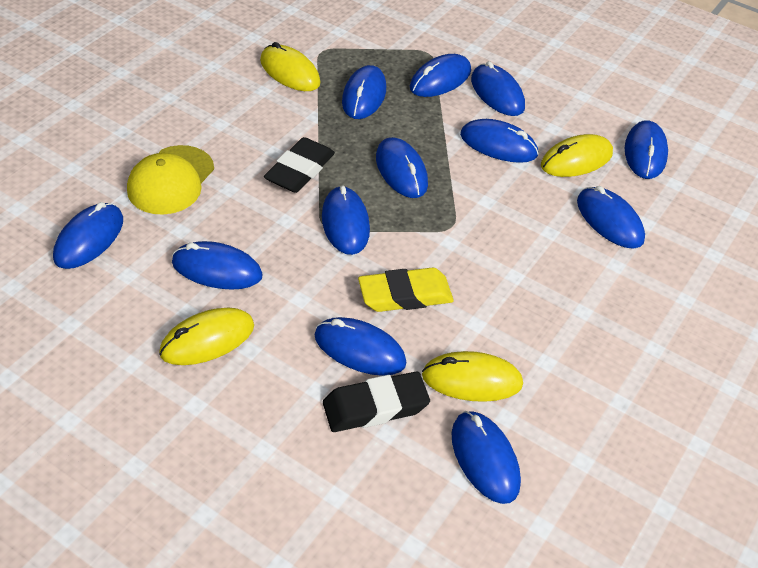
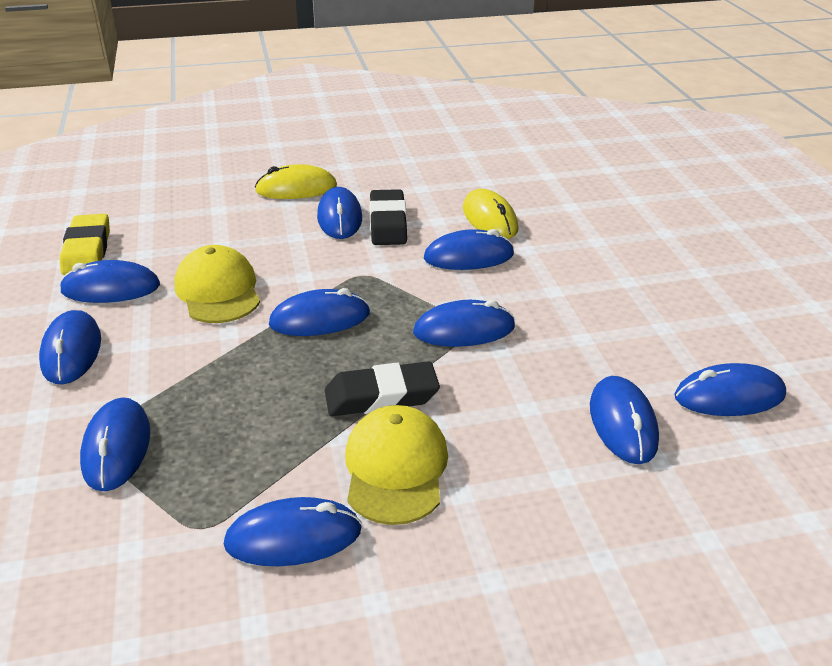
blue mouse: 12 -> 10
yellow cap: 1 -> 2
yellow mouse: 4 -> 2

